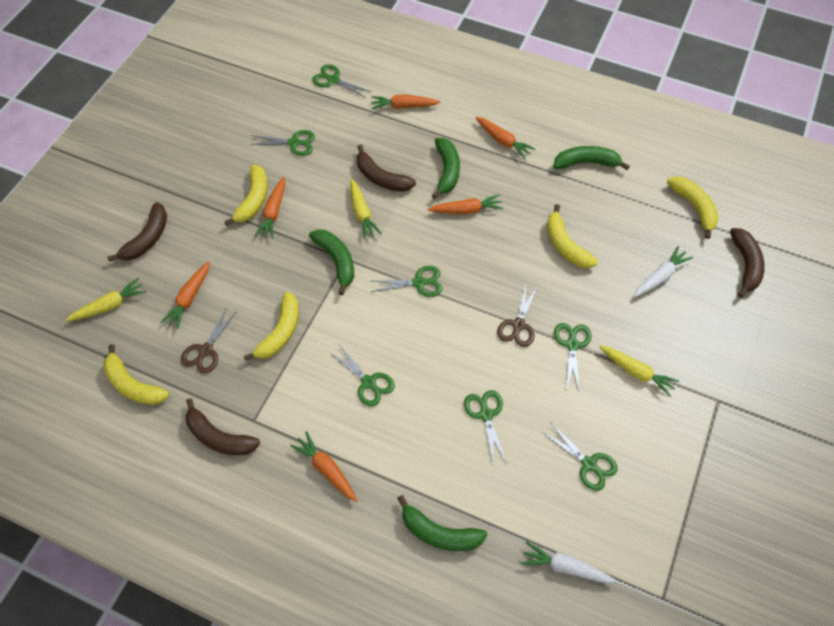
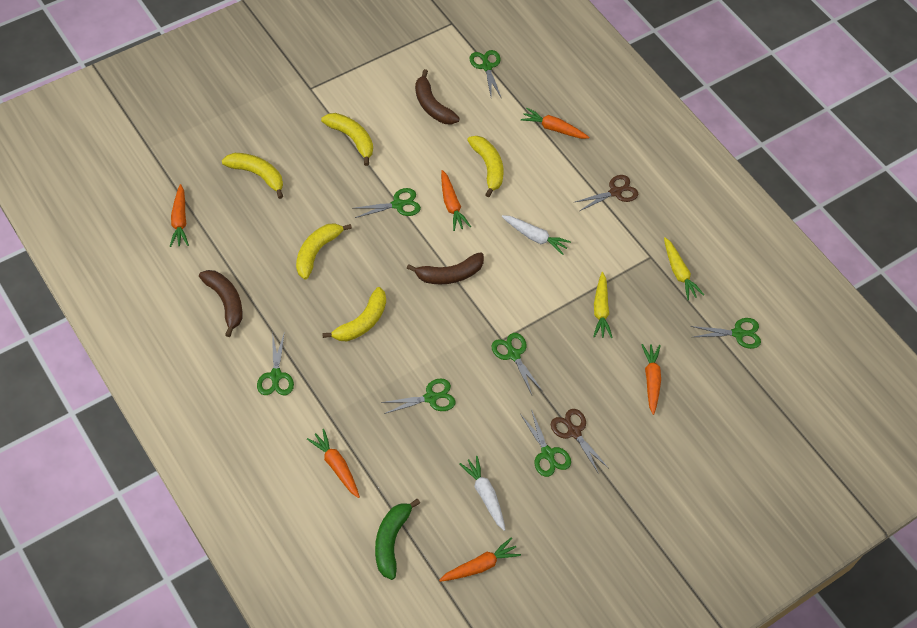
brown banana: 4 -> 3
green banana: 4 -> 1
yellow carrot: 3 -> 2

